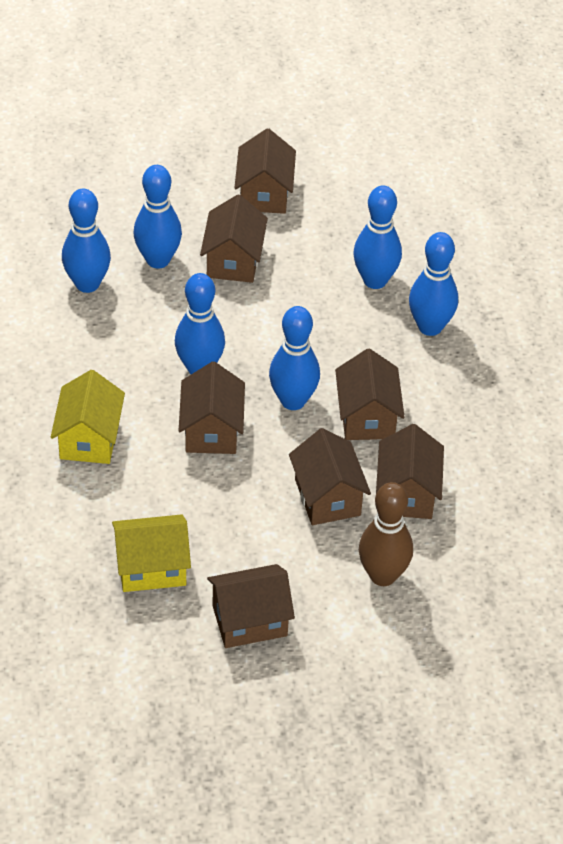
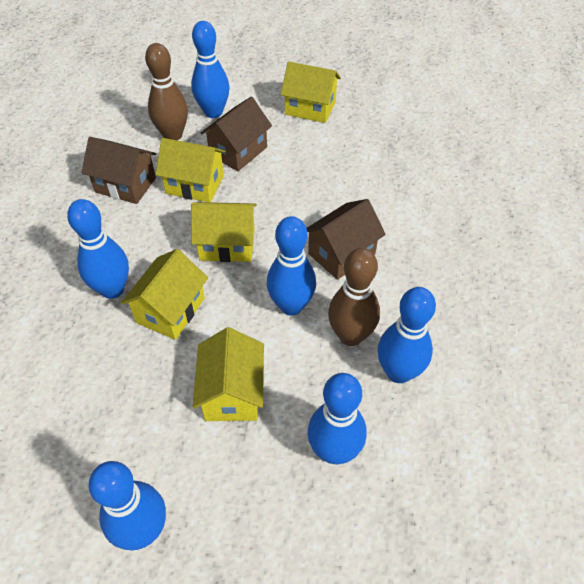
brown bowling pin: 1 -> 2
brown house: 7 -> 3
yellow house: 2 -> 5

